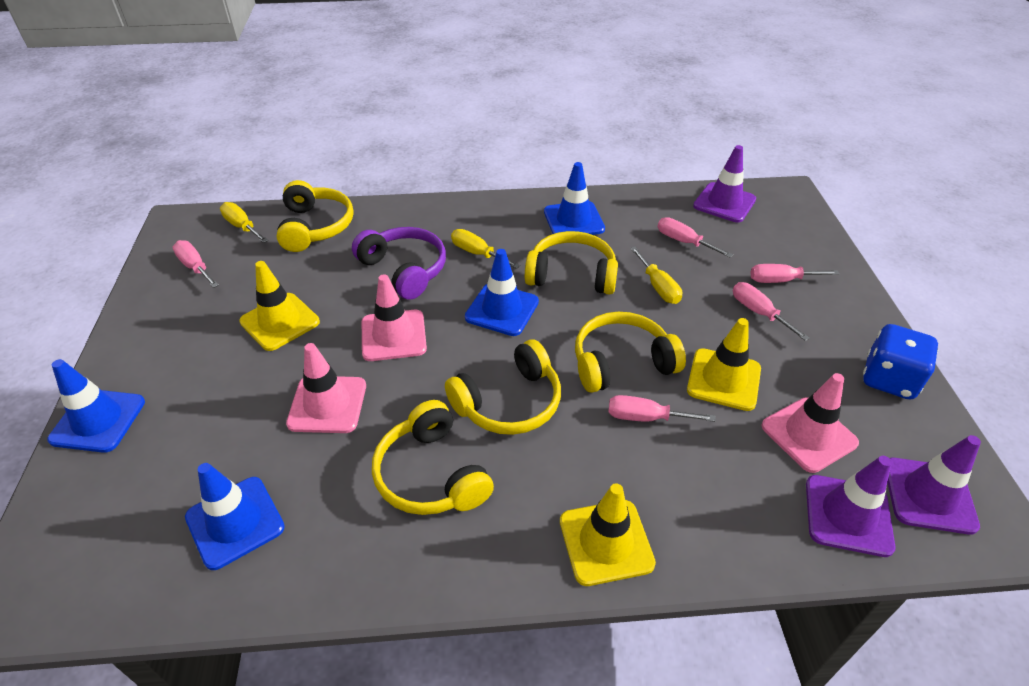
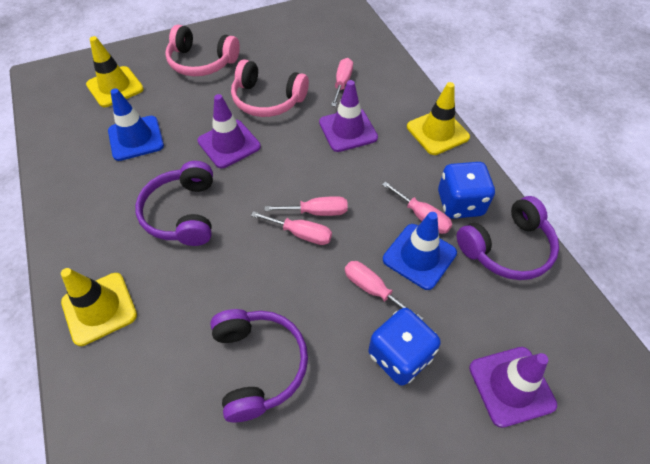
blue dice: 1 -> 2
blue traffic cone: 4 -> 2
pink headphones: 0 -> 2
pink traffic cone: 3 -> 0
purple headphones: 1 -> 3
yellow headphones: 5 -> 0
yellow screwdriver: 3 -> 0

